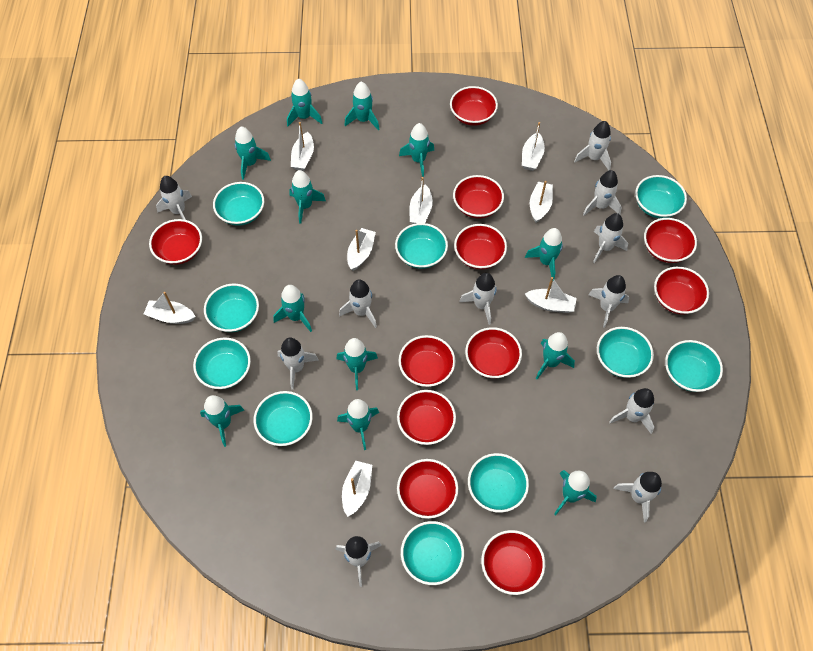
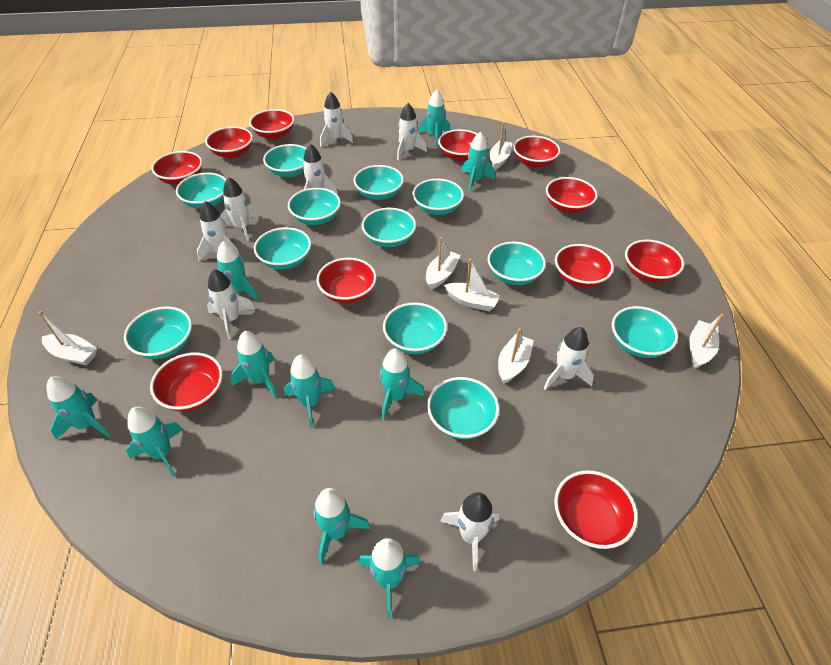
turquoise bowl: 10 -> 12
turquoise rocket: 12 -> 10
white boat: 8 -> 6
white rocket: 11 -> 8

